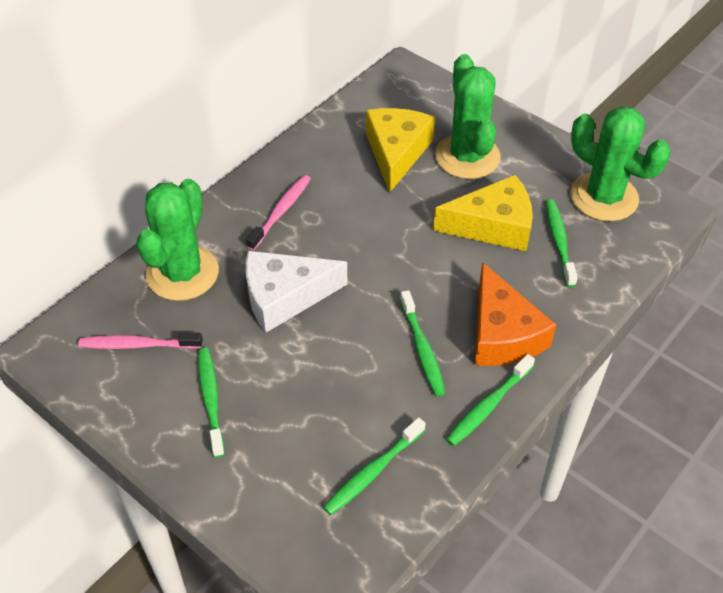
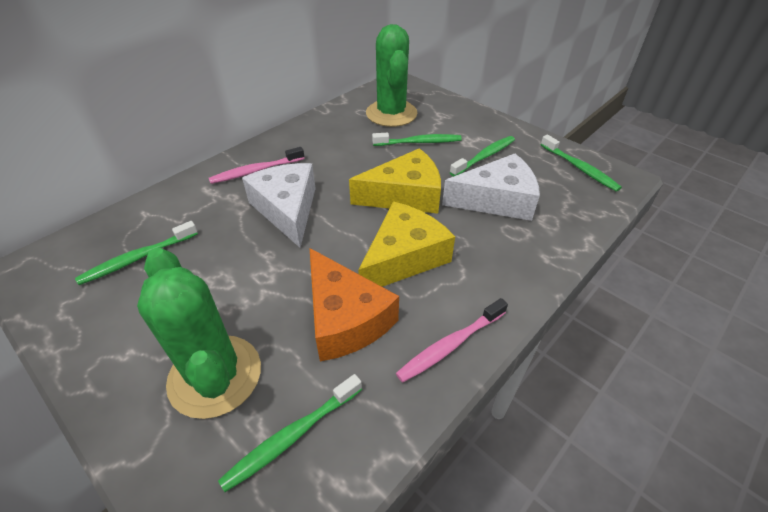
green cactus: 3 -> 2
white cheese: 1 -> 2

